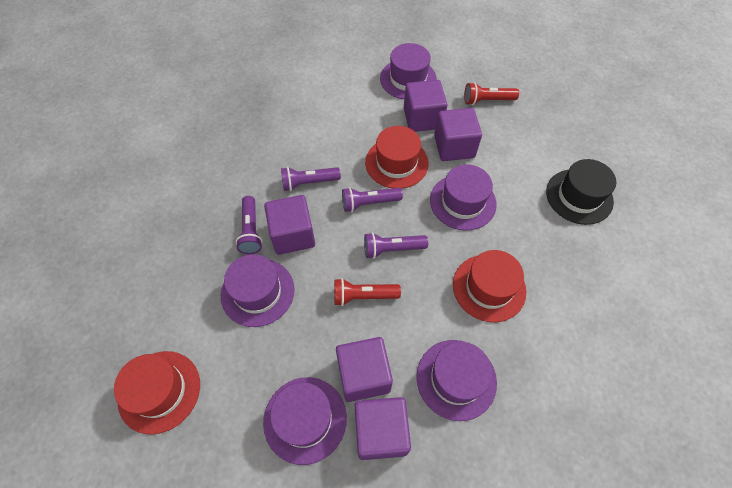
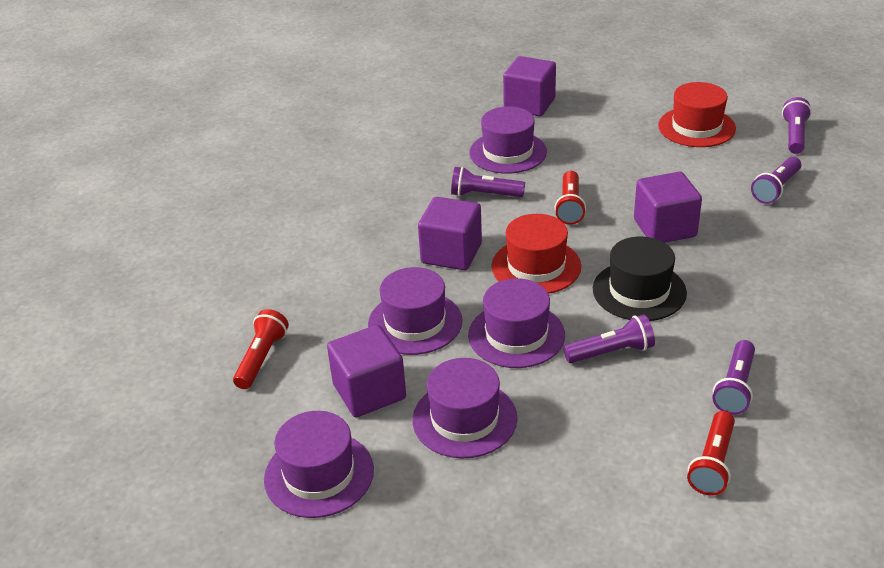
purple cube: 5 -> 4
purple flashlight: 4 -> 5
red flashlight: 2 -> 3
red hat: 3 -> 2

